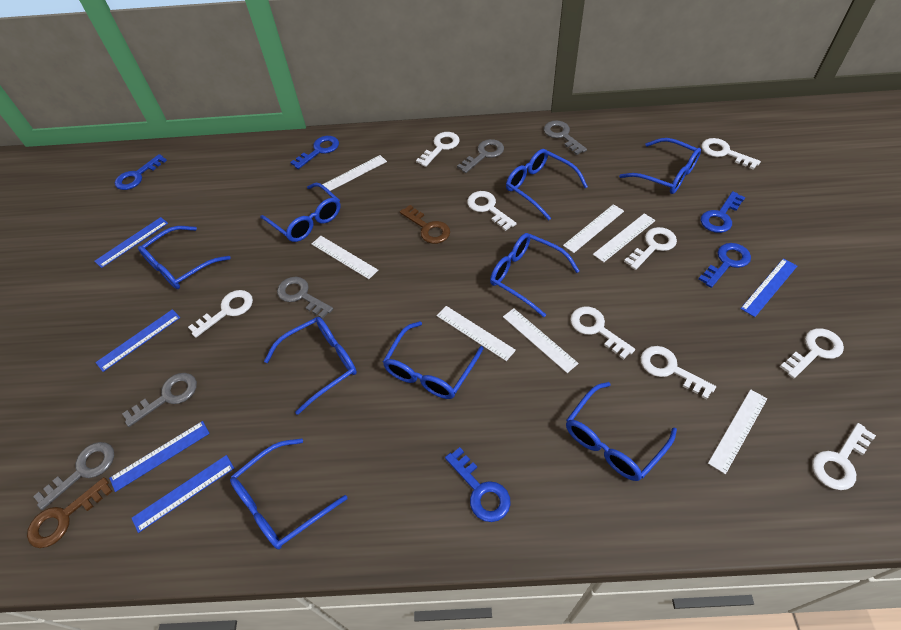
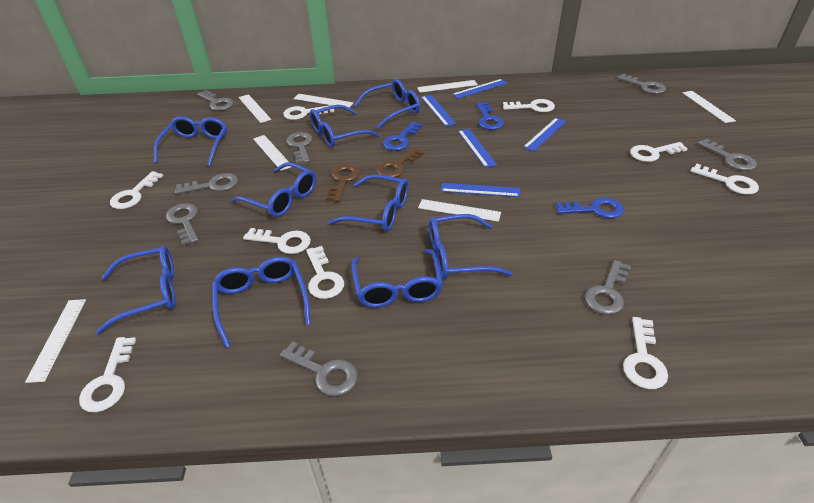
blue key: 5 -> 3
grey key: 5 -> 8

